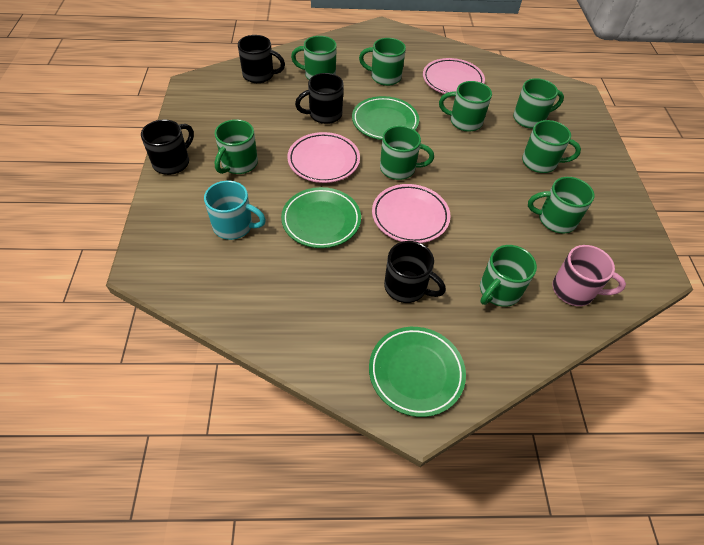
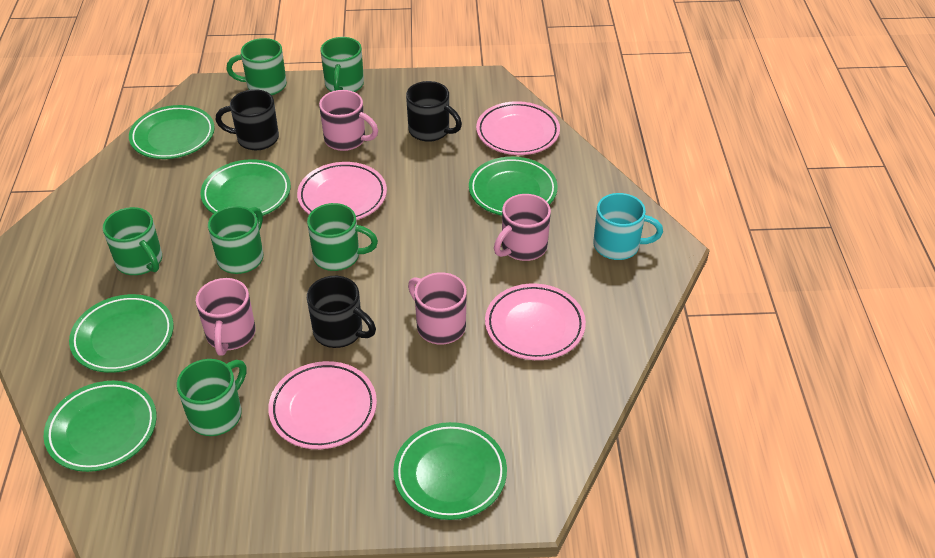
black mug: 4 -> 3
green mug: 9 -> 6
green plate: 3 -> 6
pink mug: 1 -> 4
pink plate: 3 -> 4

